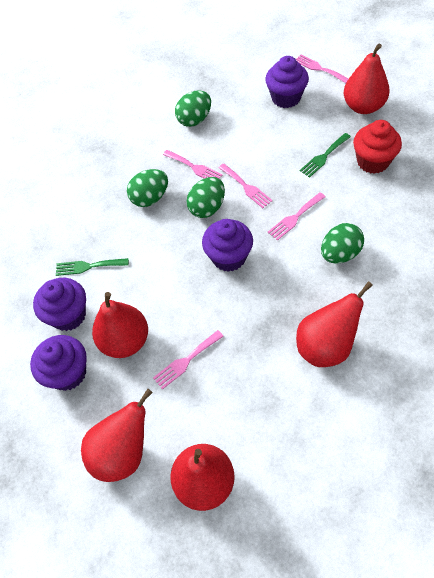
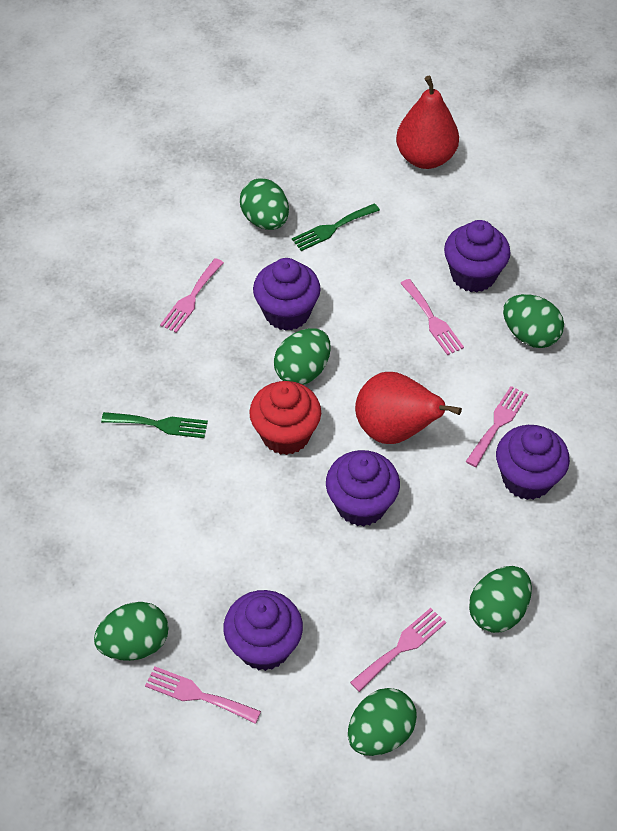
green egg: 4 -> 6
purple cupcake: 4 -> 5
red pear: 5 -> 2

